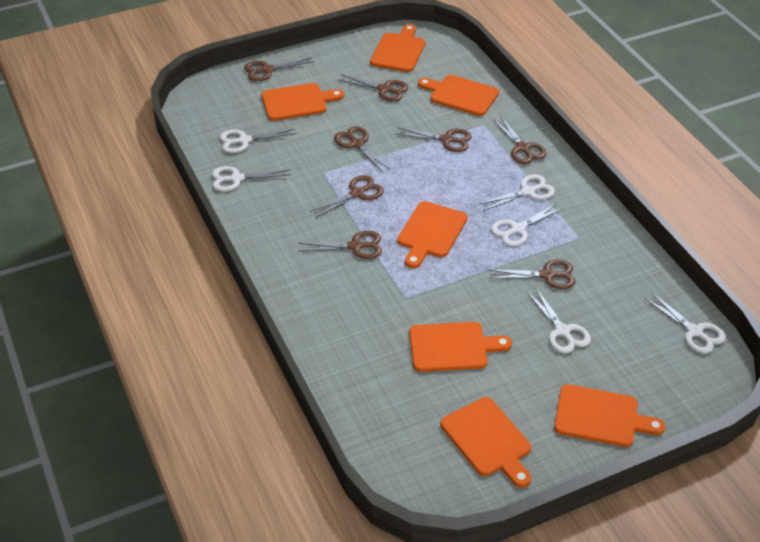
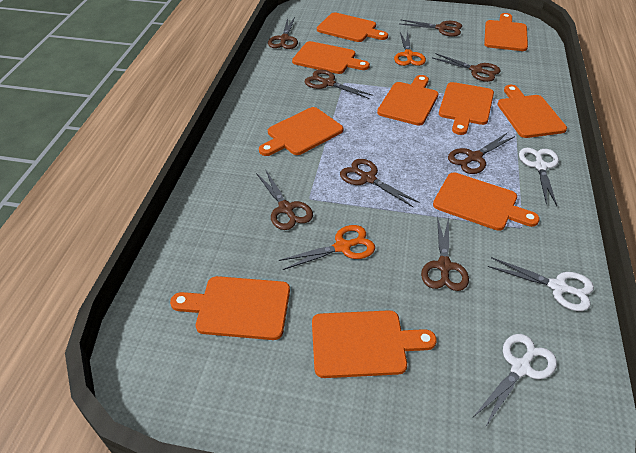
orange cutting board: 7 -> 10
orange scissors: 0 -> 2
white scissors: 6 -> 3

